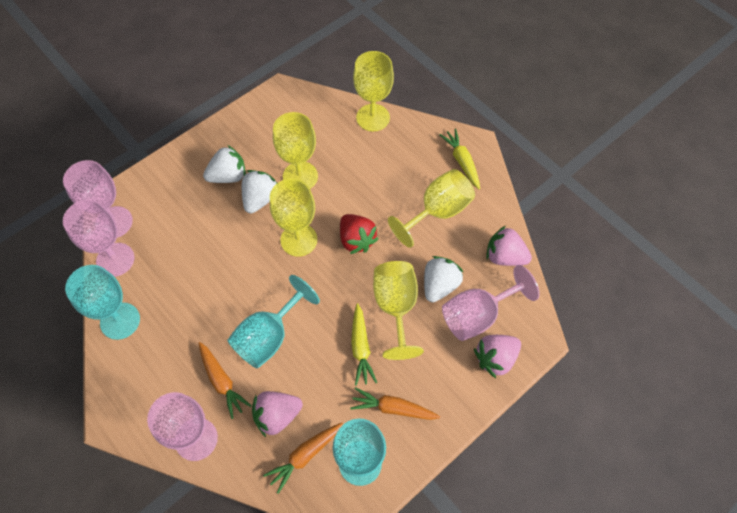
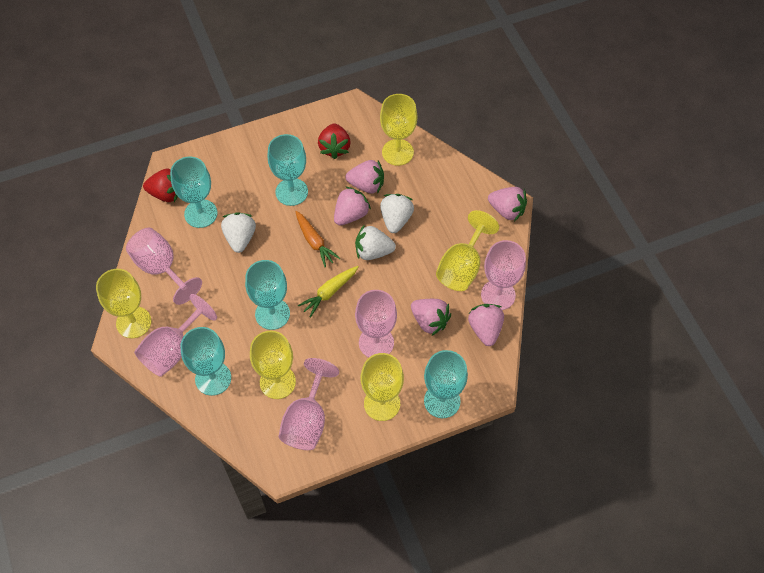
orange carrot: 3 -> 1
pink goblet: 4 -> 5
pink strawberry: 3 -> 5
red strawberry: 1 -> 2
turquoise goblet: 3 -> 5
yellow carrot: 2 -> 1

